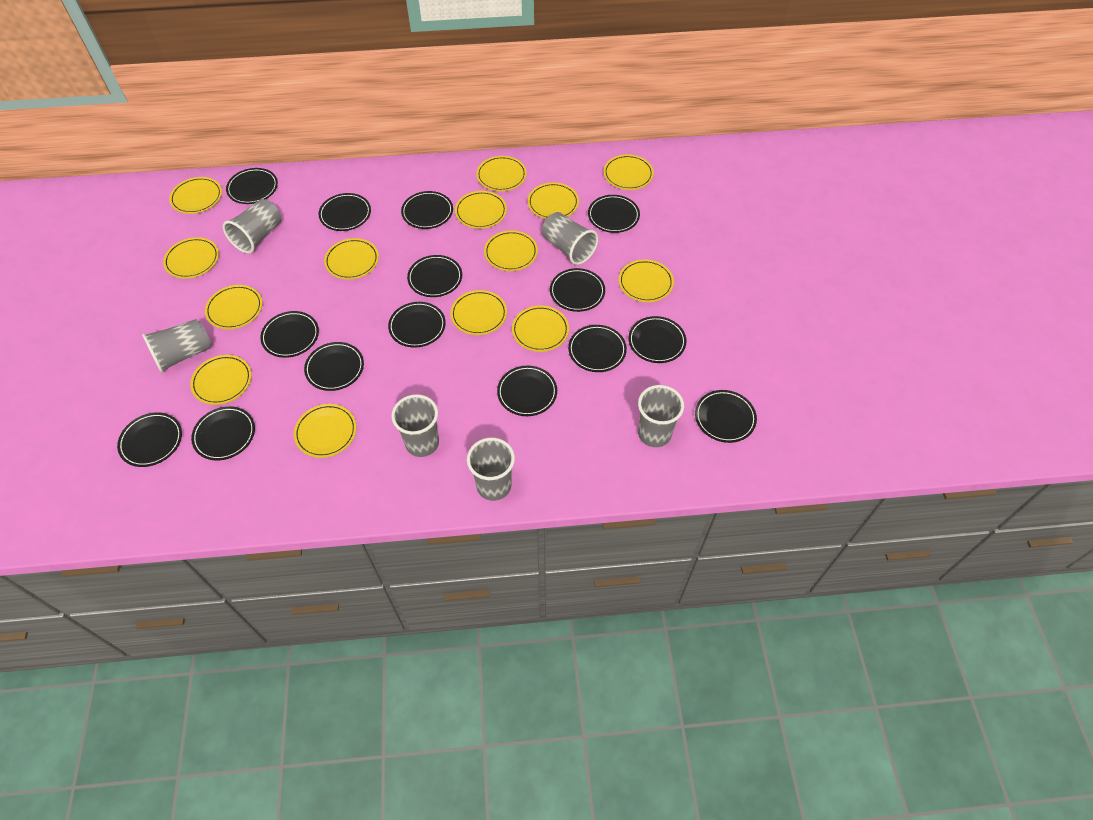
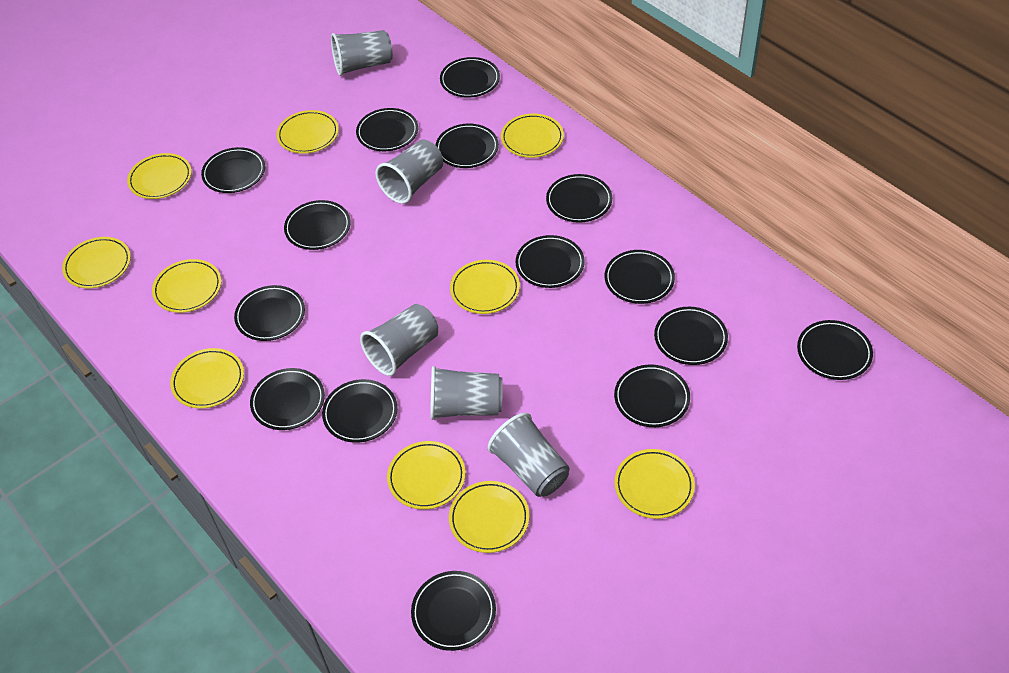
grey cup: 6 -> 5
yellow plate: 14 -> 10

